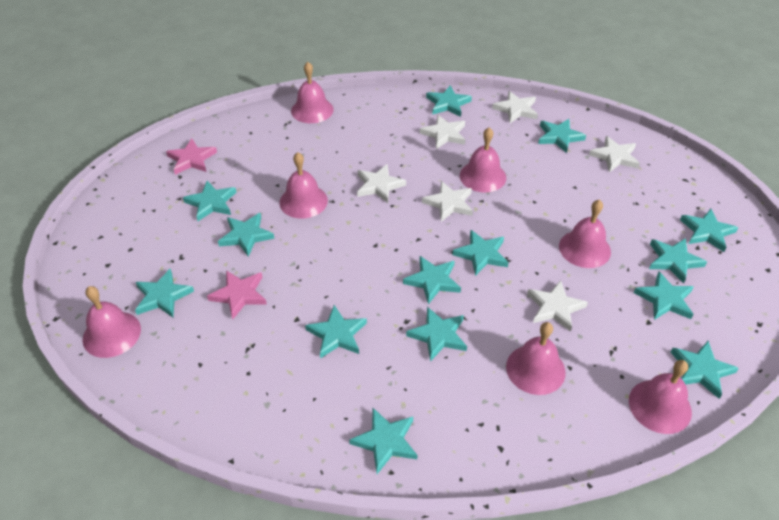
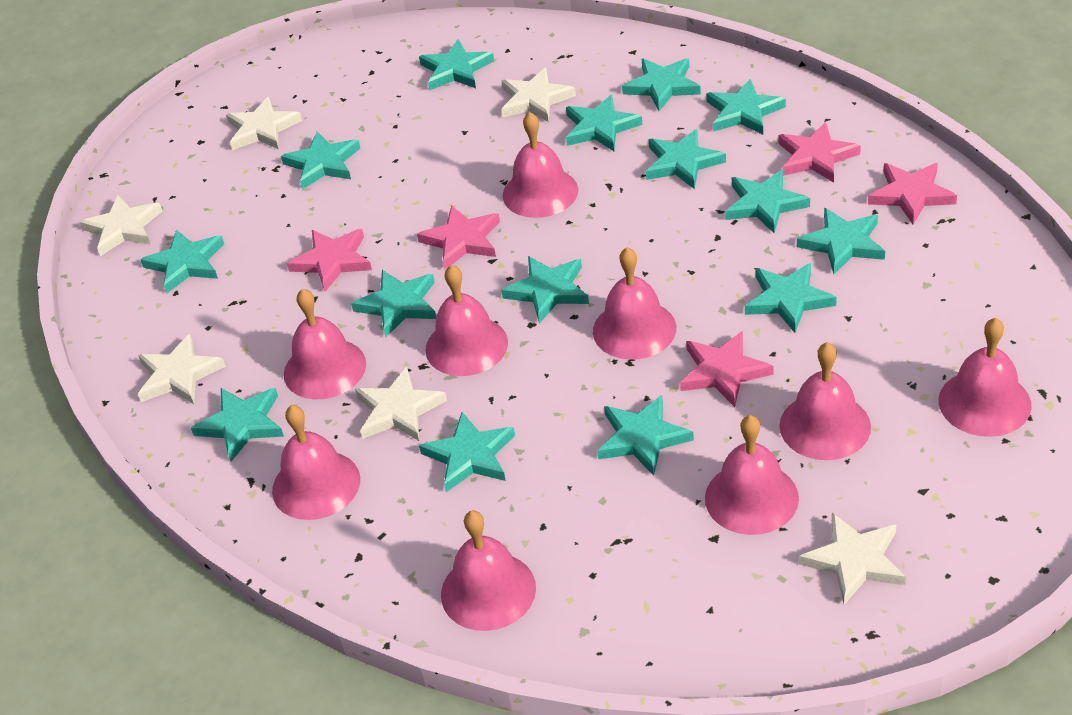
pink bell: 7 -> 9
pink star: 2 -> 5
turquoise star: 14 -> 15

